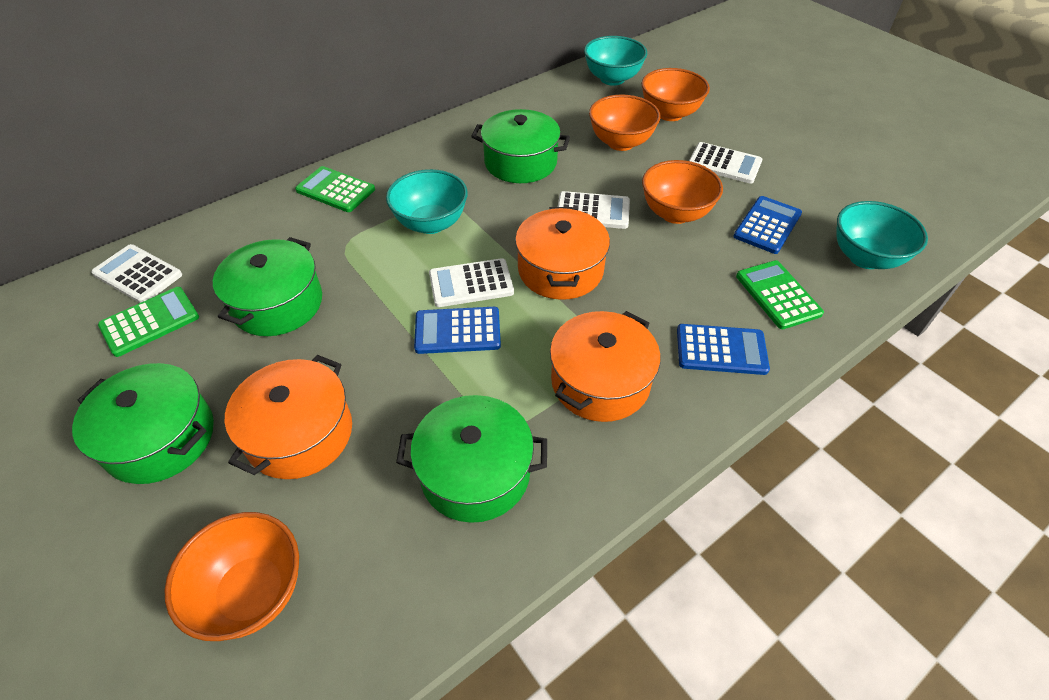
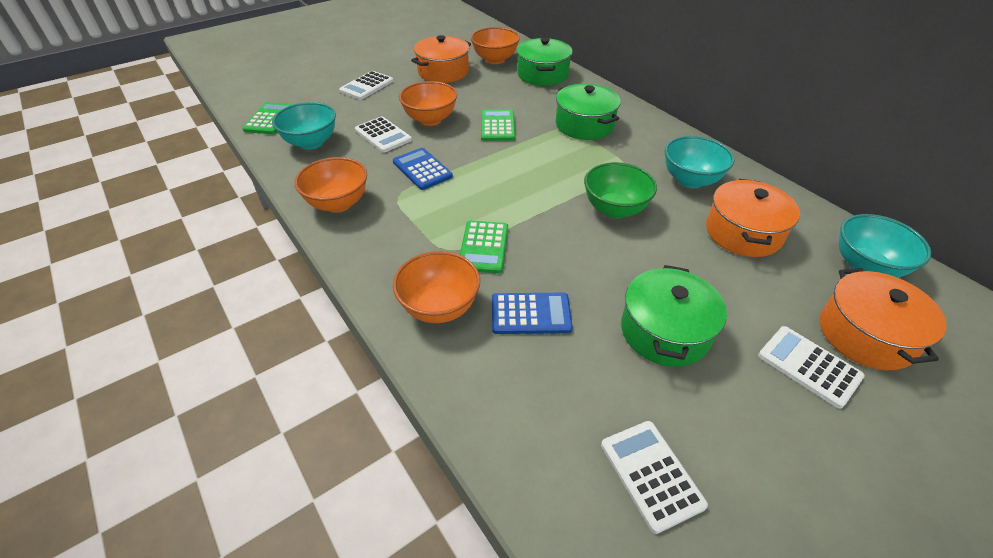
blue calculator: 3 -> 2
green bowl: 0 -> 1
green pot: 4 -> 3

